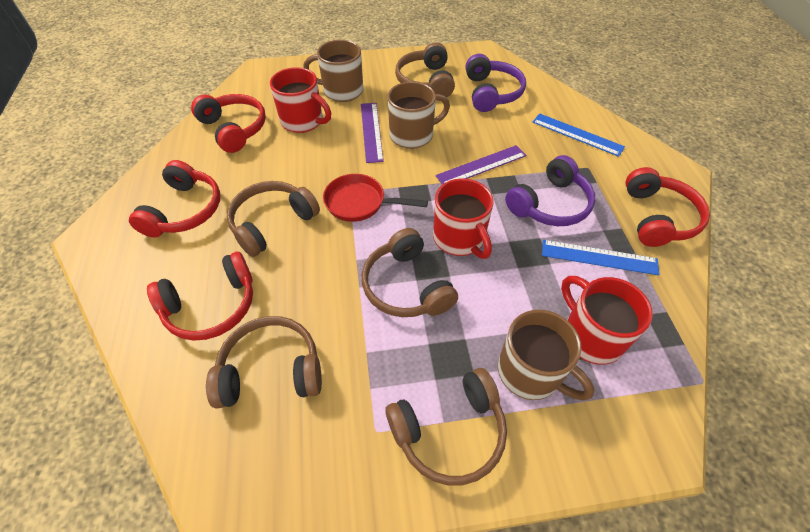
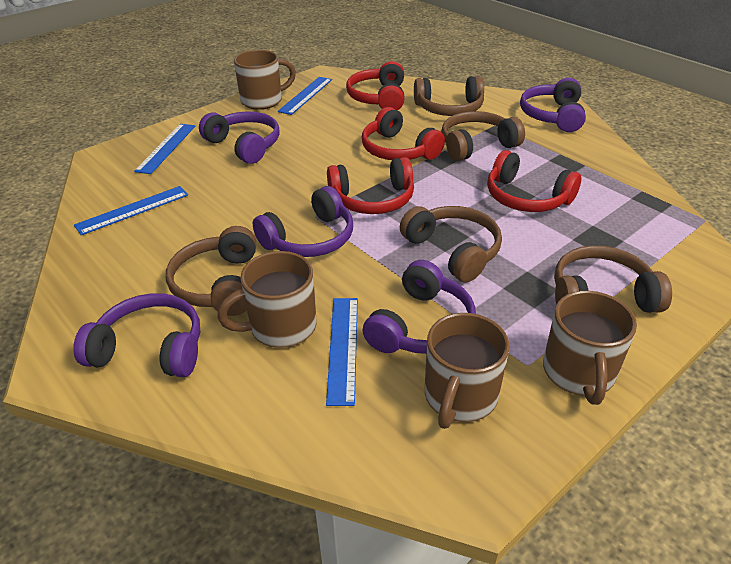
blue ruler: 2 -> 4
brown mug: 3 -> 4
purple headphones: 2 -> 5
purple ruler: 2 -> 0
red mug: 3 -> 0
red pan: 1 -> 0

